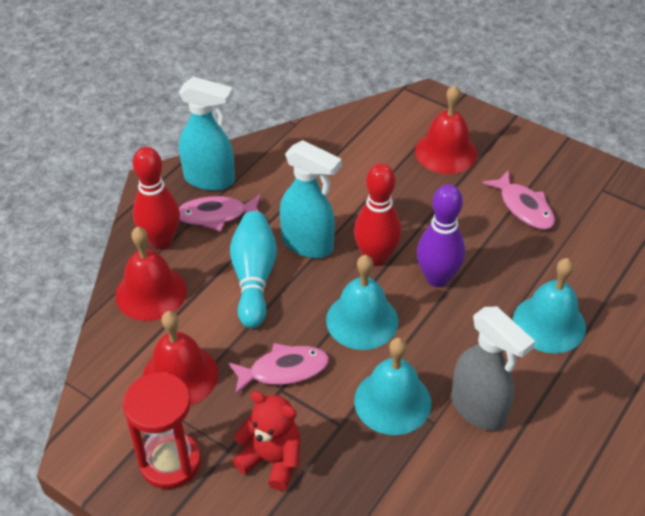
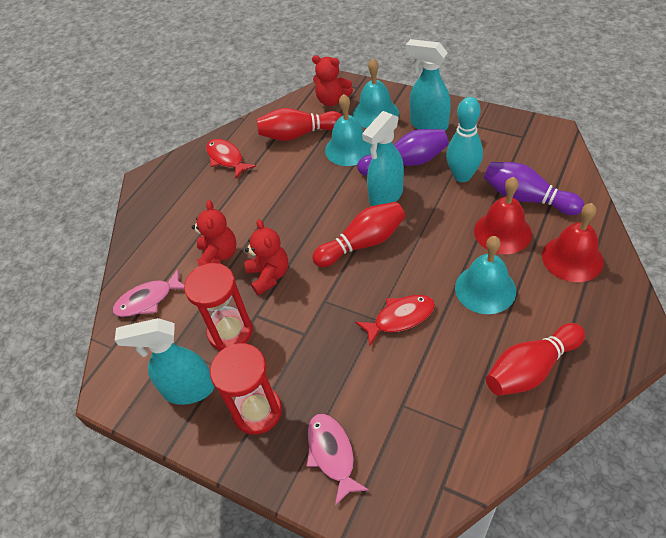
grey spray bottle: 1 -> 0
pink fish: 3 -> 2
purple bowling pin: 1 -> 2
red bell: 3 -> 2
red bowling pin: 2 -> 3
red fish: 0 -> 2
red hourglass: 1 -> 2
red teddy bear: 1 -> 3
turquoise spray bottle: 2 -> 3

